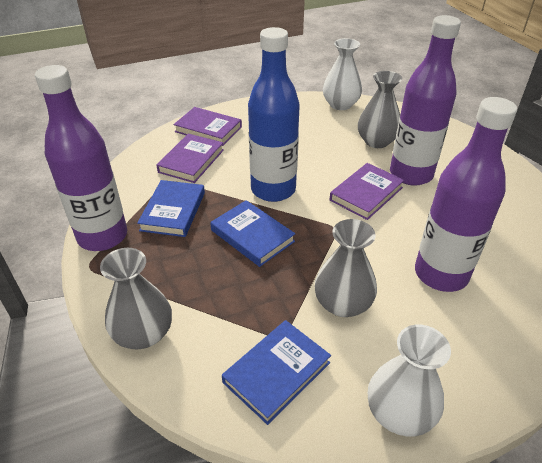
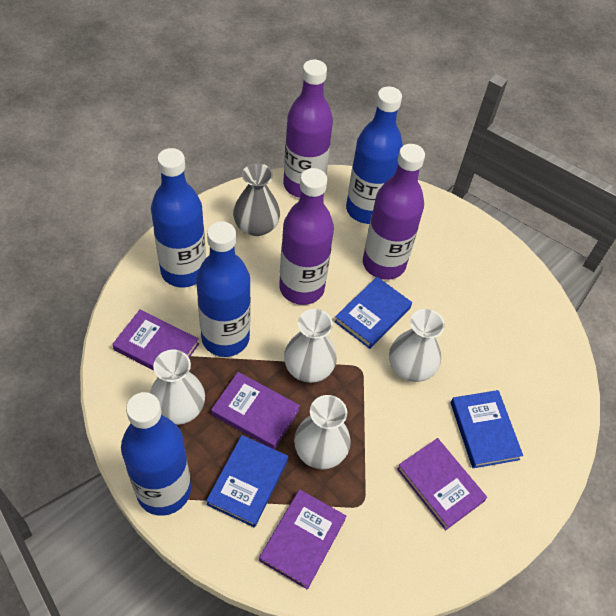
blue bottle: 1 -> 4
grey vase: 3 -> 1
purple book: 3 -> 4
white vase: 2 -> 4

